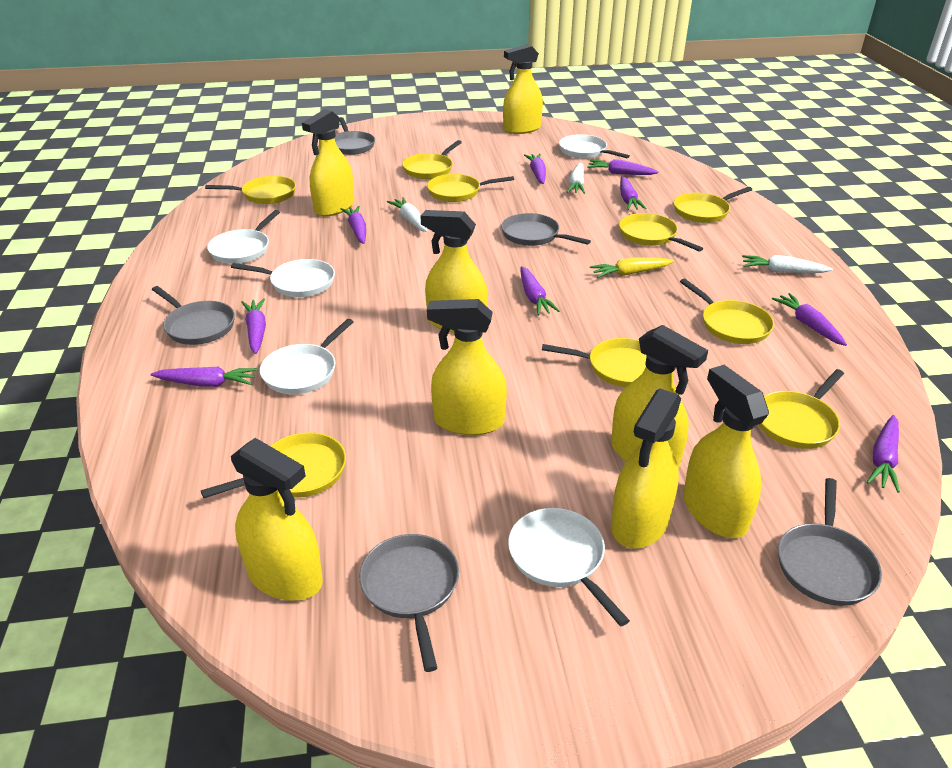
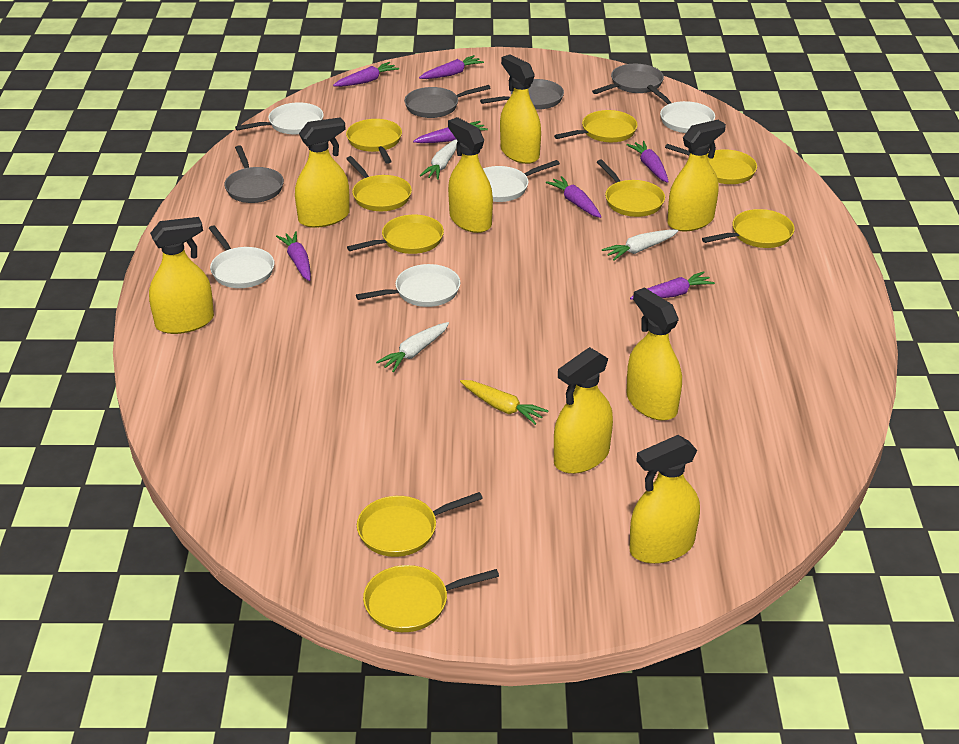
grey pan: 5 -> 4
purple carrot: 9 -> 7

